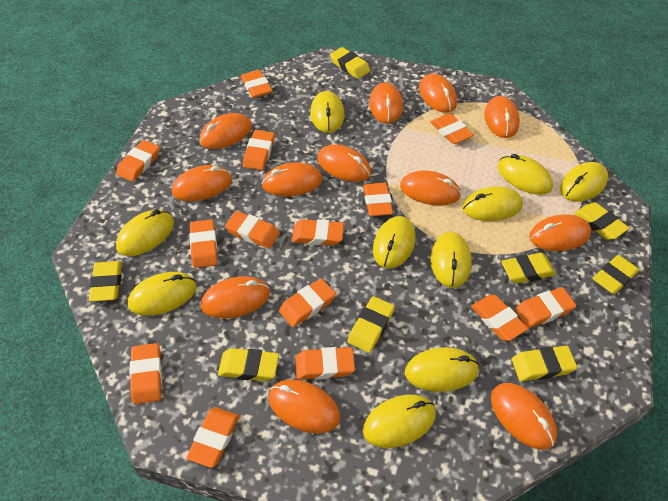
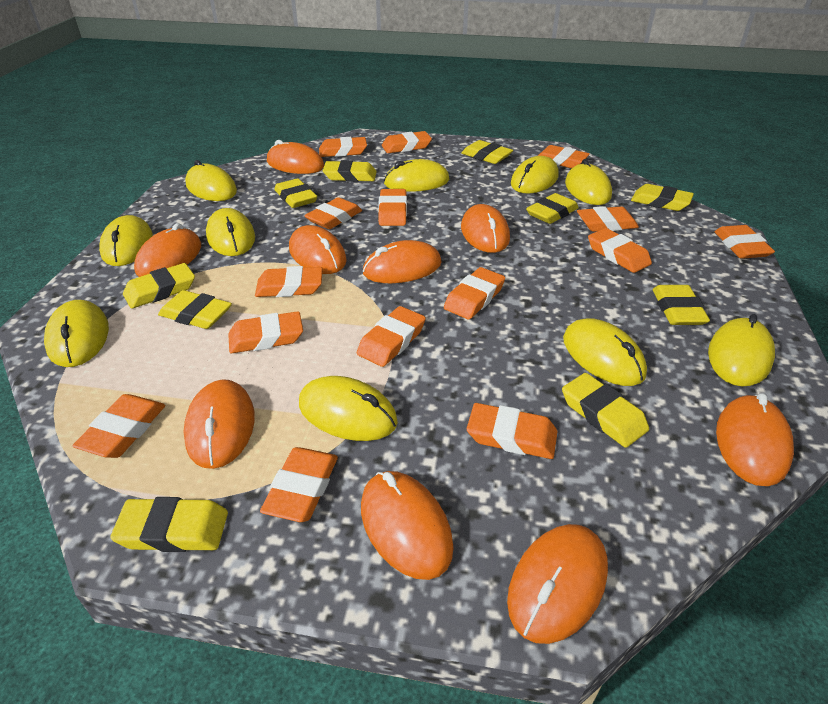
orange eraser: 14 -> 15
orange mouse: 12 -> 9
yellow eraser: 8 -> 10

